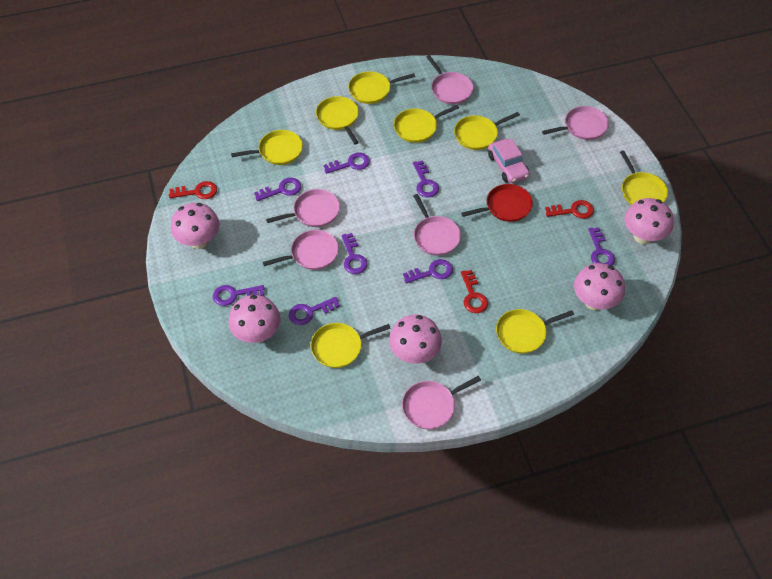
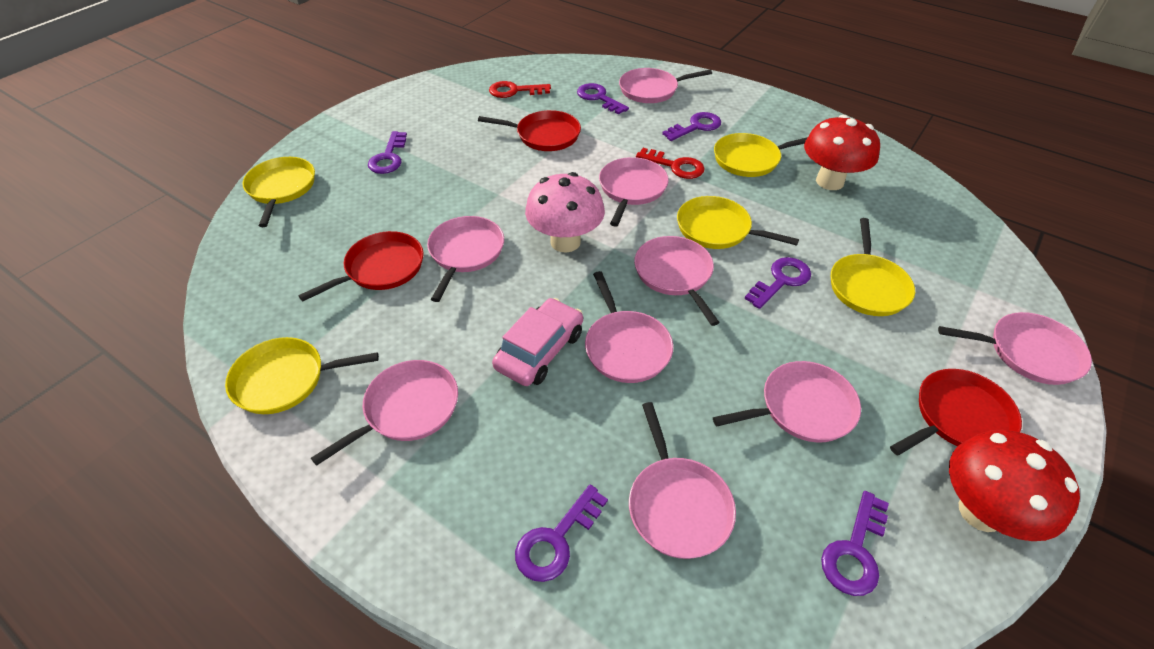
pink mushroom: 5 -> 1
pink pan: 6 -> 9
purple key: 8 -> 6
red key: 3 -> 2
red mushroom: 0 -> 2
red pan: 1 -> 3
yellow pan: 8 -> 5

